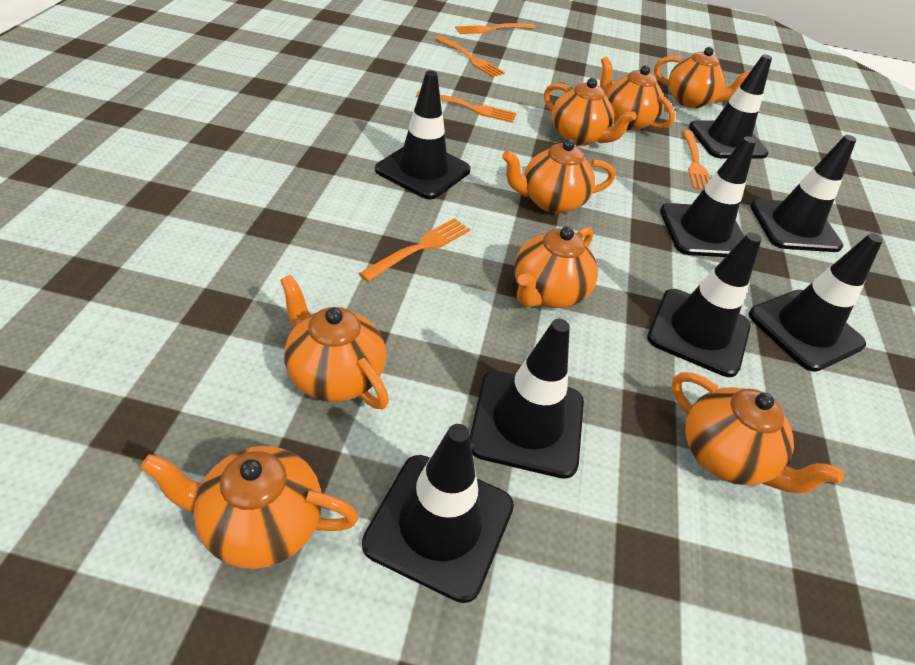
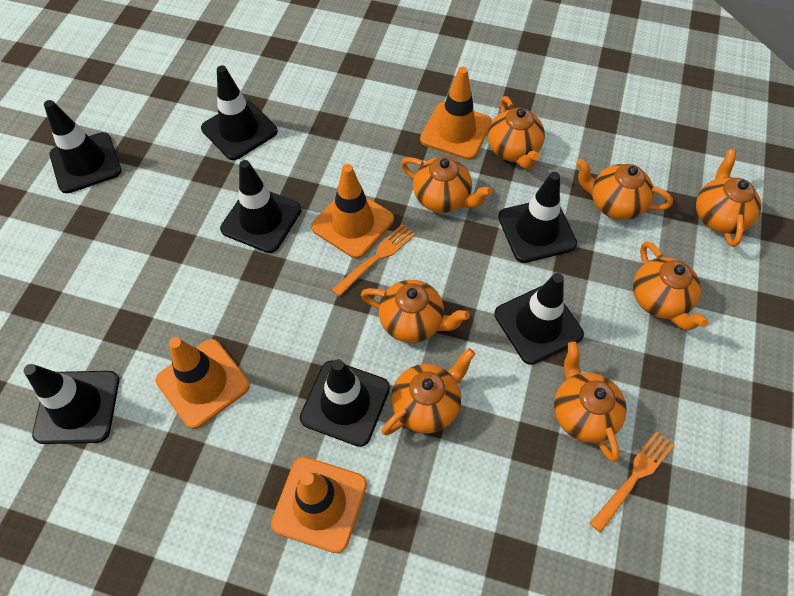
black traffic cone: 8 -> 7
orange fork: 5 -> 2
orange traffic cone: 0 -> 4

